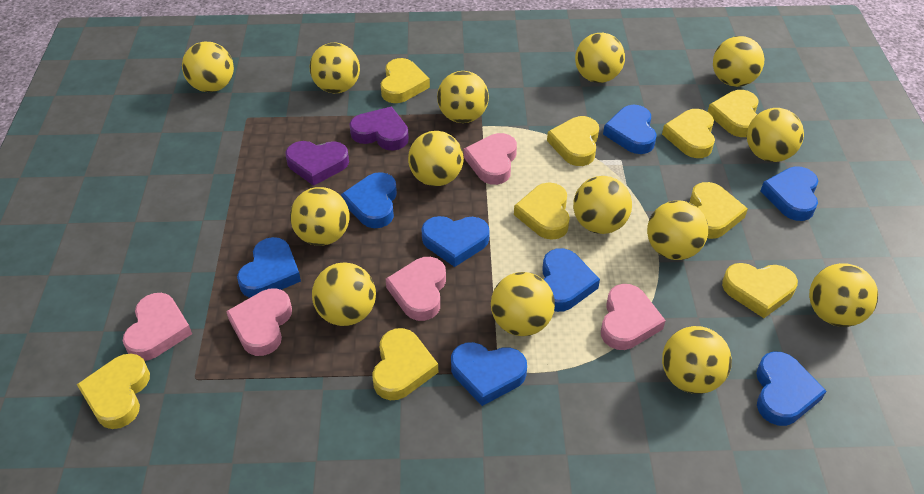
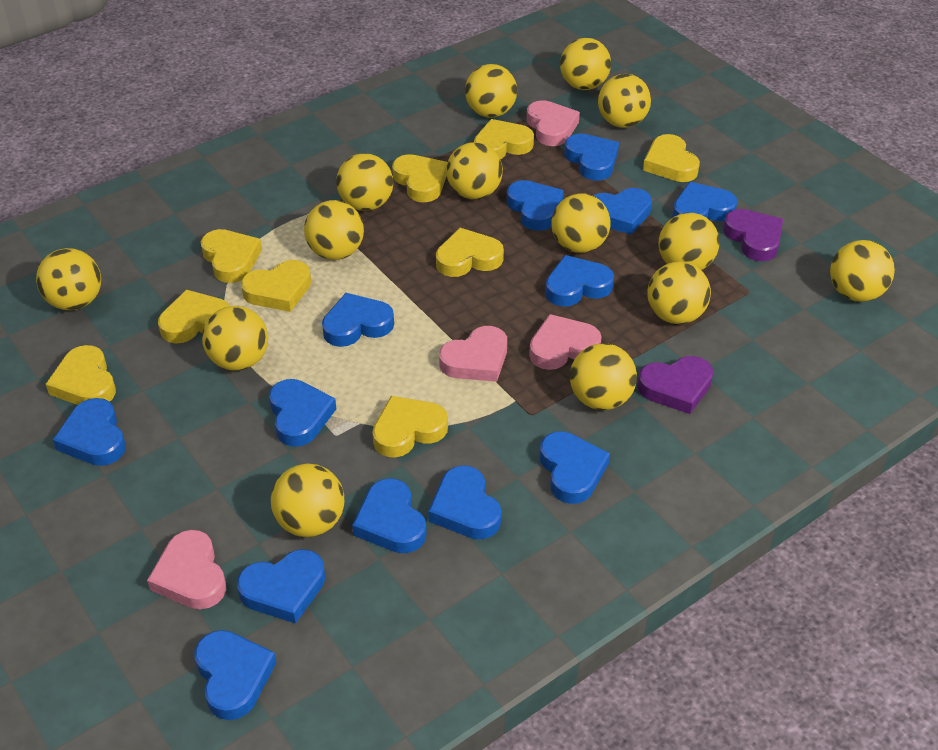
blue heart: 8 -> 13
pink heart: 5 -> 4

